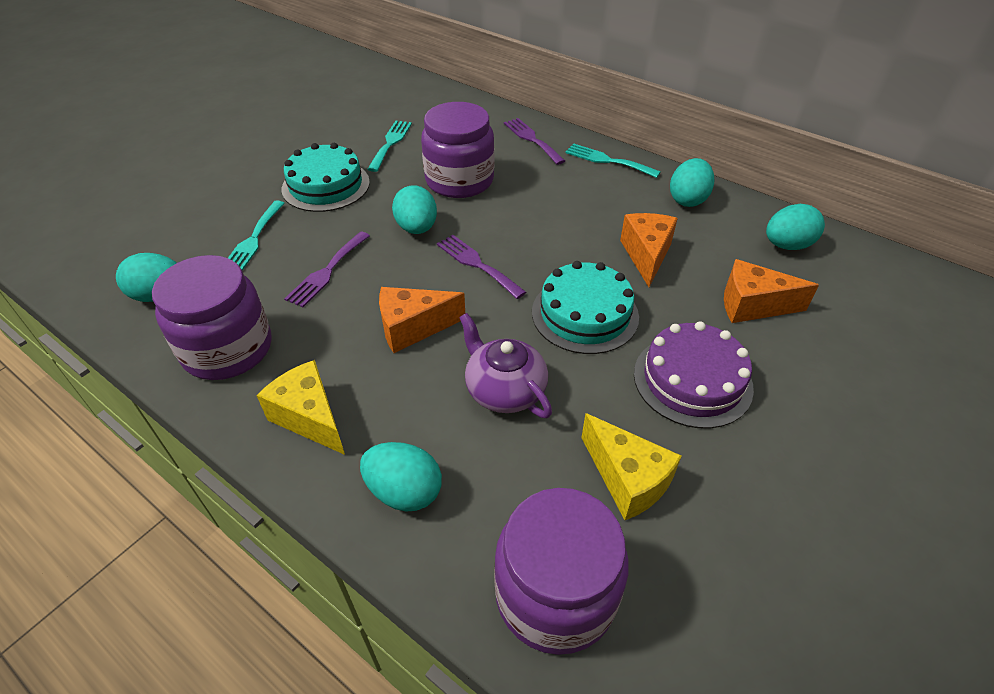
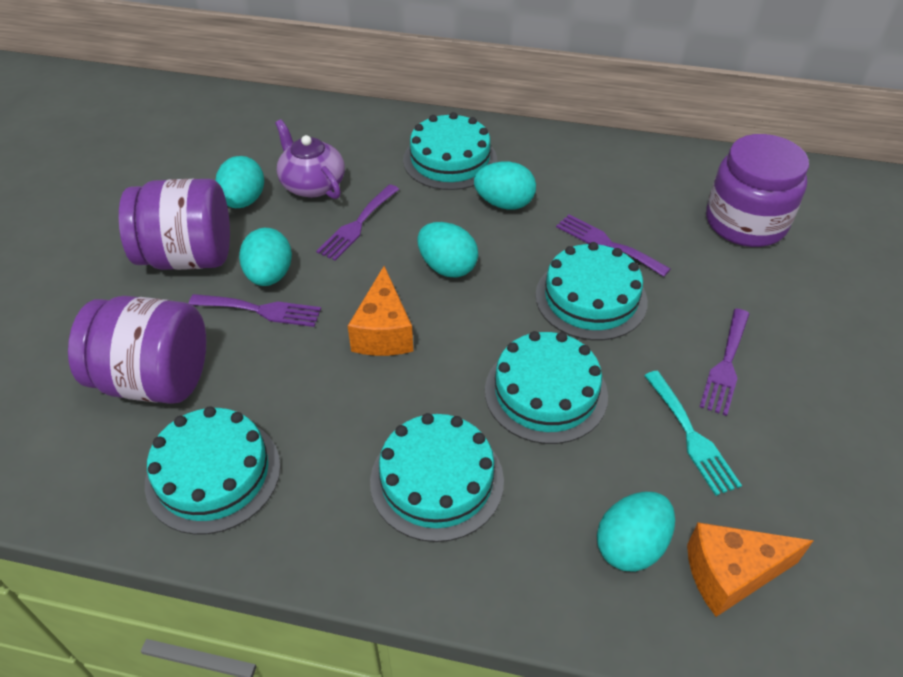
orange cheese: 3 -> 2
purple cake: 1 -> 0
purple fork: 3 -> 4
turquoise cake: 2 -> 5
turquoise fork: 3 -> 1
yellow cheese: 2 -> 0

